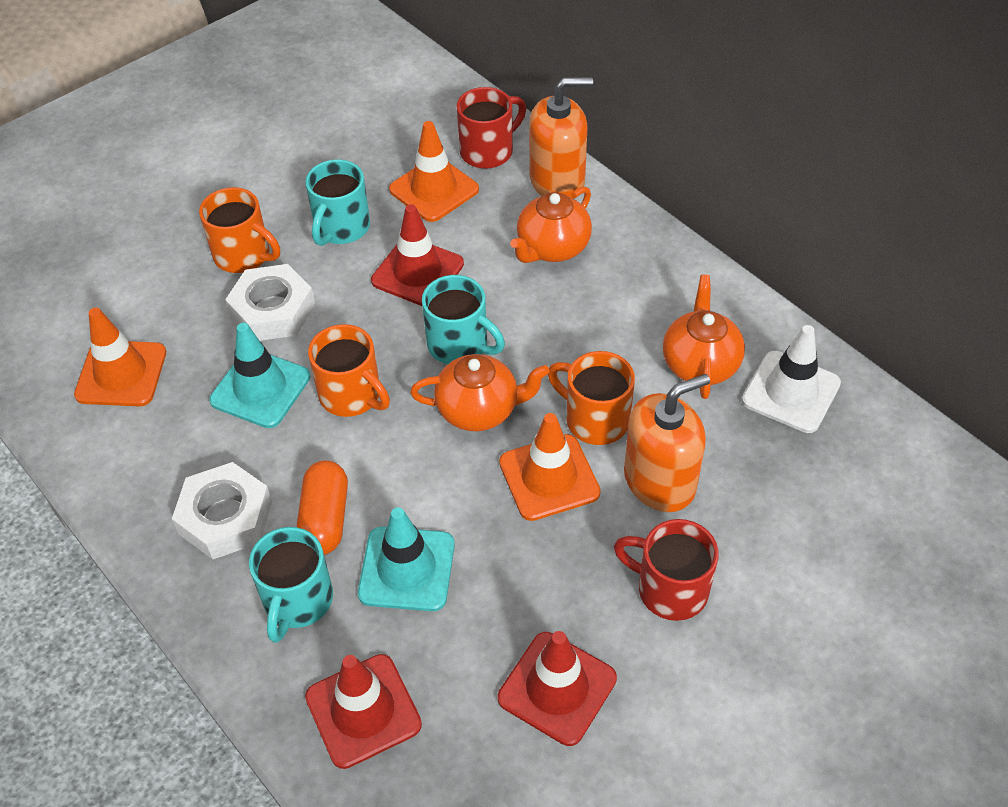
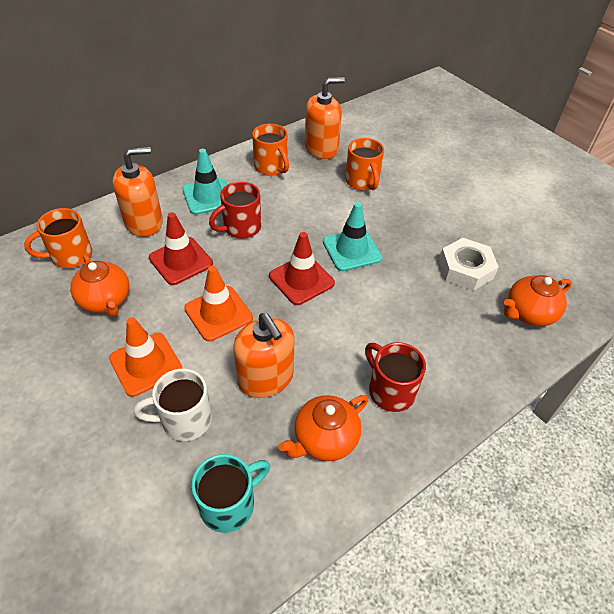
orange capsule: 1 -> 0
orange soap dispenser: 2 -> 3
orange traffic cone: 3 -> 2
red traffic cone: 3 -> 2
turquoise mug: 3 -> 1
white mug: 0 -> 1
white nut: 2 -> 1
white traffic cone: 1 -> 0

